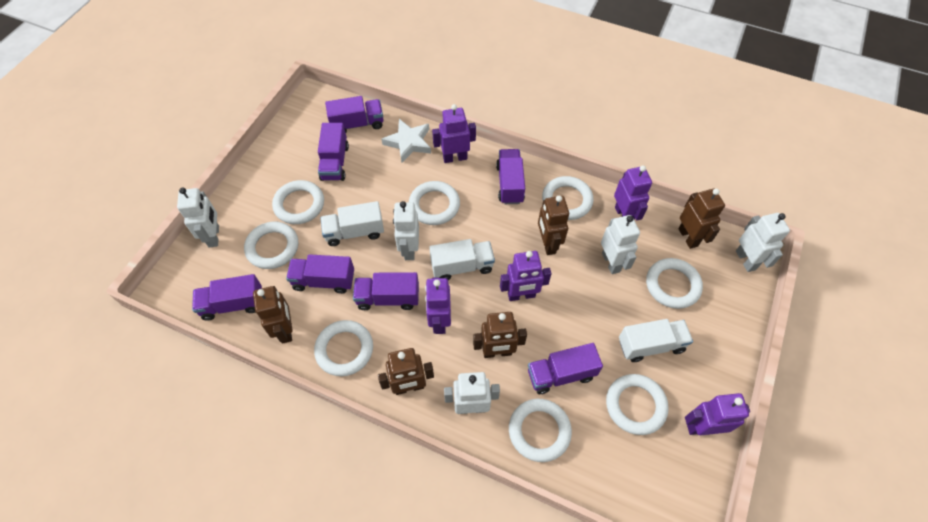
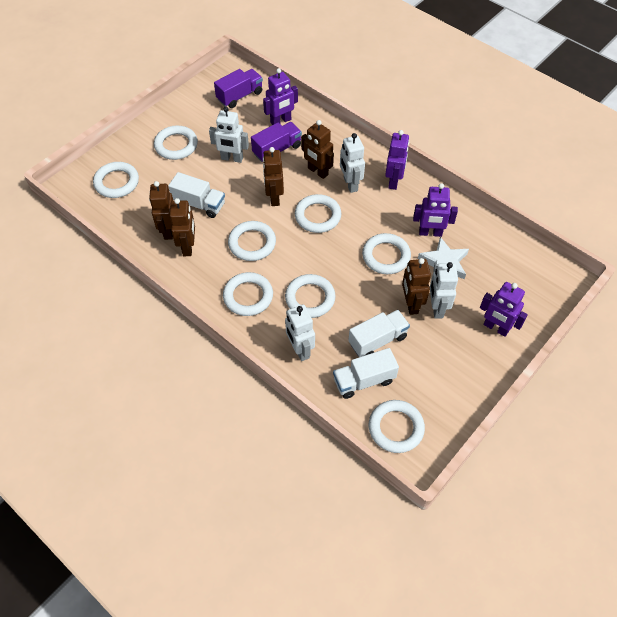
purple robot: 5 -> 4
purple truck: 7 -> 2
white robot: 5 -> 4

